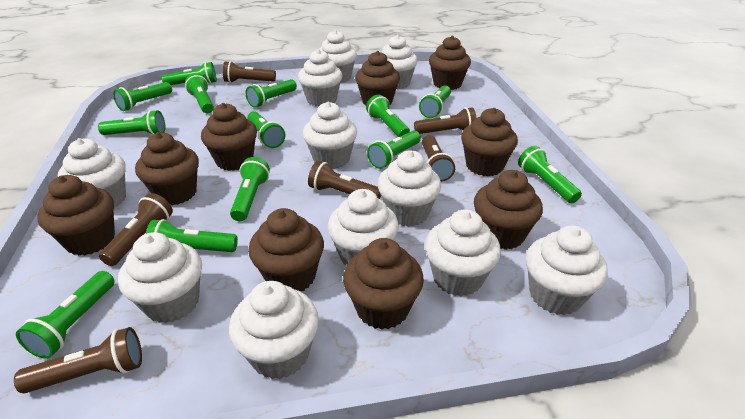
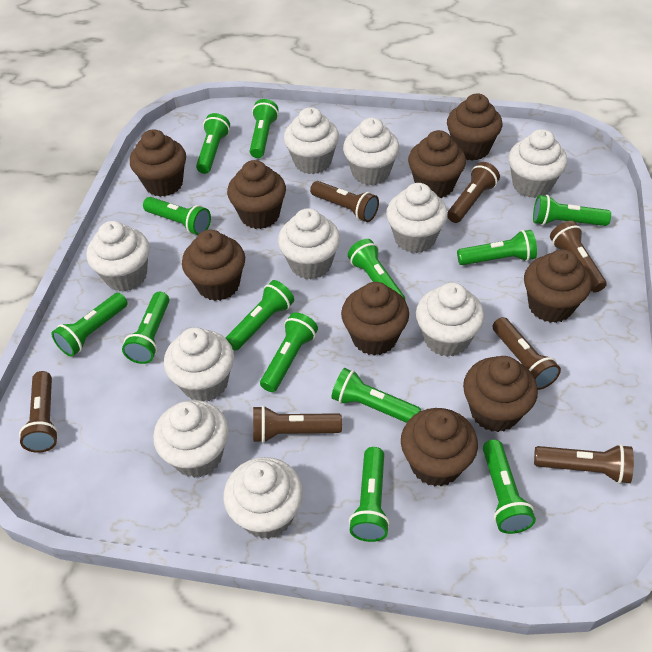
brown flashlight: 6 -> 7
white cupcake: 11 -> 10

